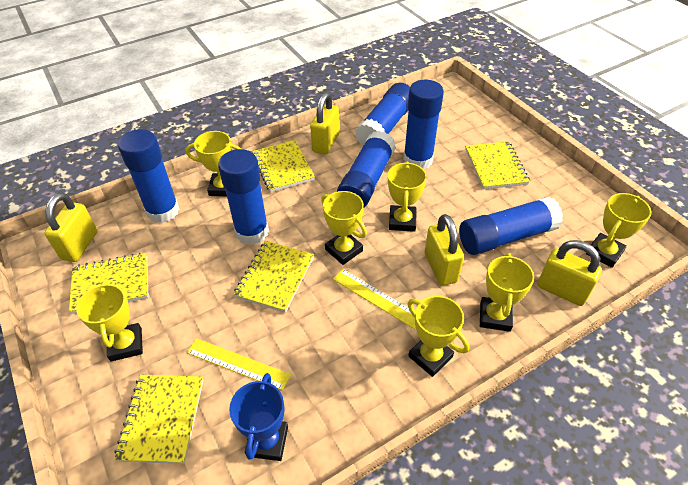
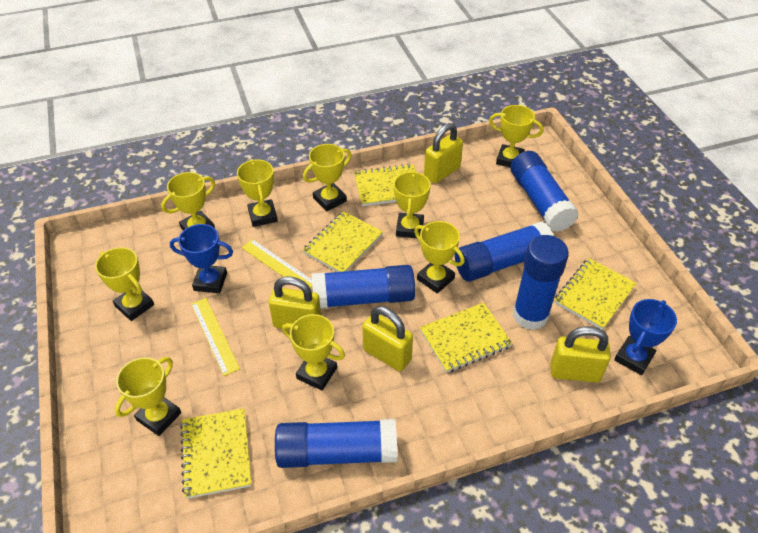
blue glue stick: 6 -> 5
blue trophy: 1 -> 2
yellow trophy: 7 -> 9

